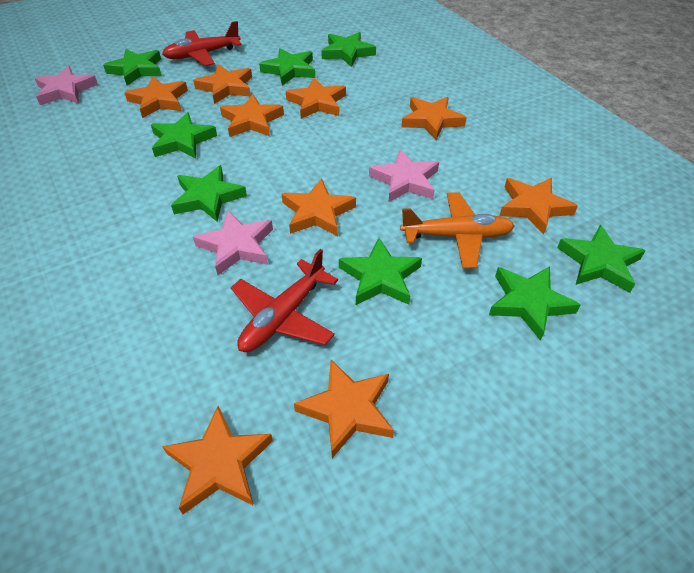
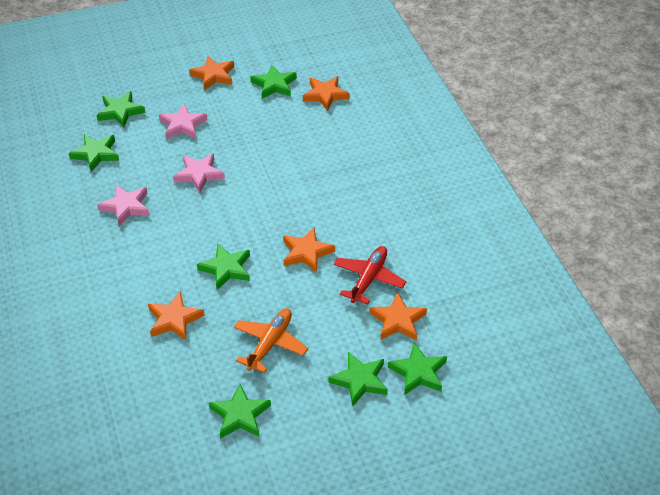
green star: 8 -> 7
orange star: 9 -> 5
red plane: 2 -> 1

